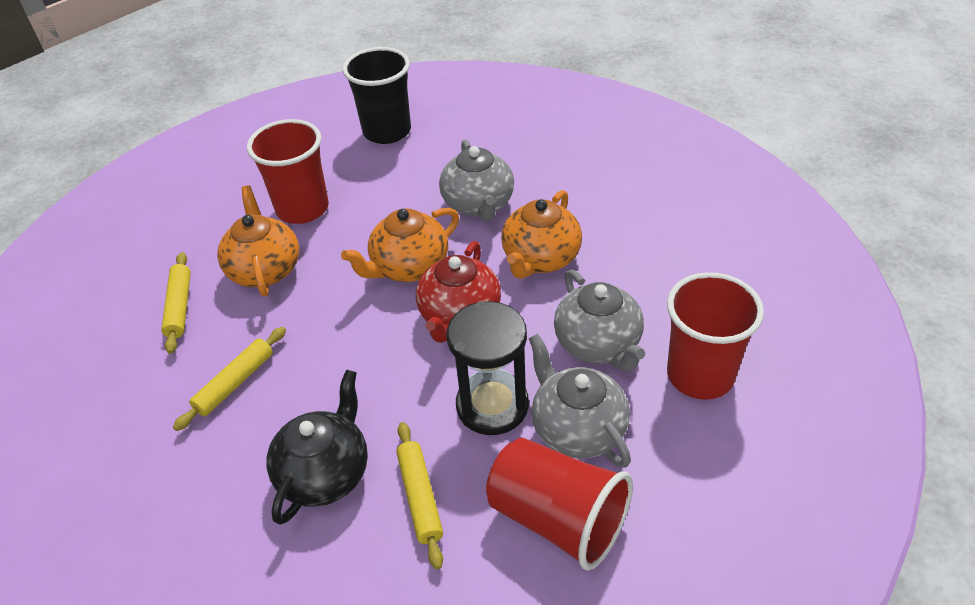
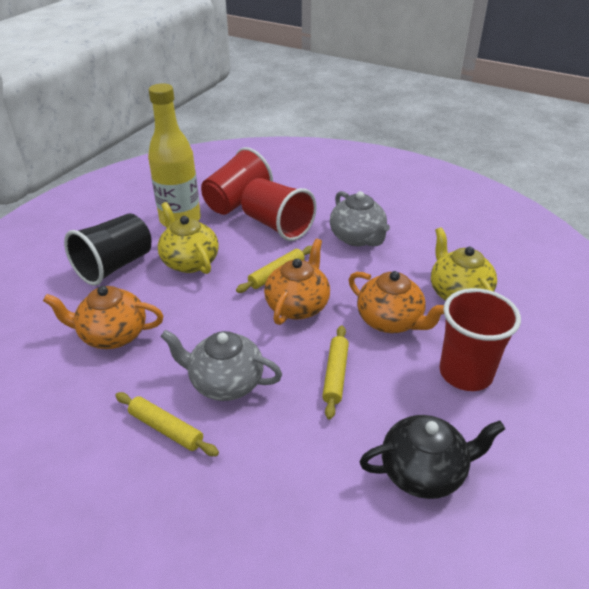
black hourglass: 1 -> 0
grey teapot: 3 -> 2
red teapot: 1 -> 0
yellow bottle: 0 -> 1
yellow teapot: 0 -> 2

